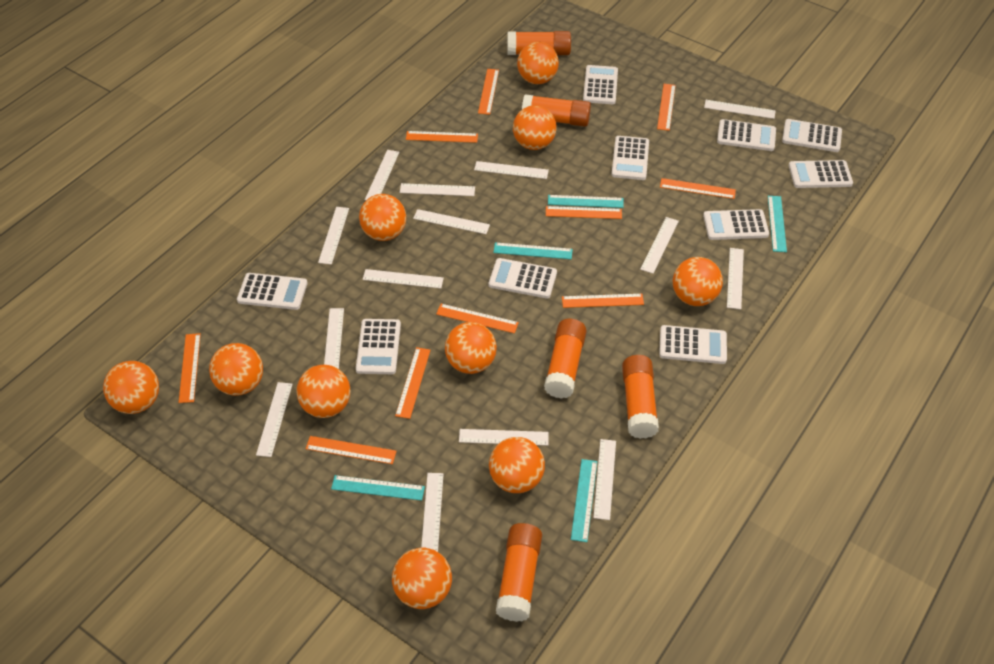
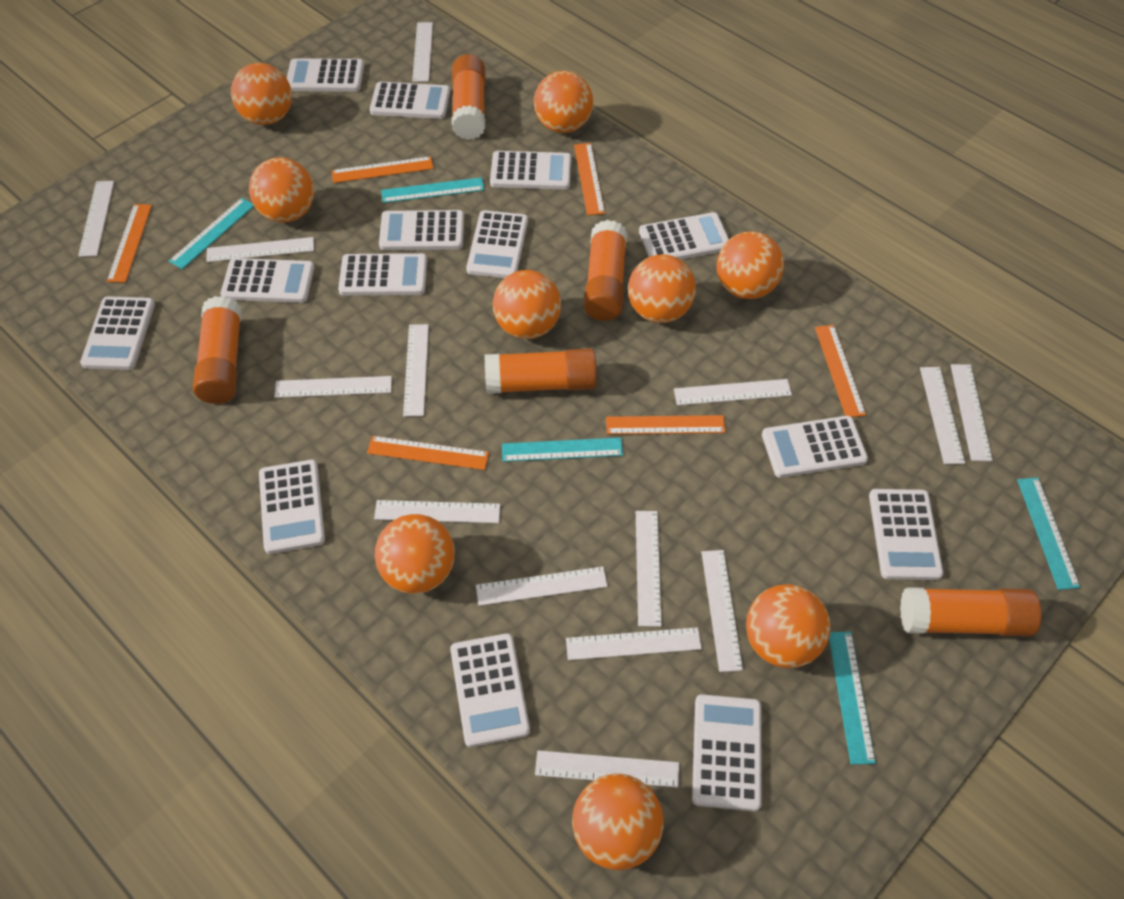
orange ball: 10 -> 9
orange ruler: 10 -> 6
white calculator: 10 -> 14

